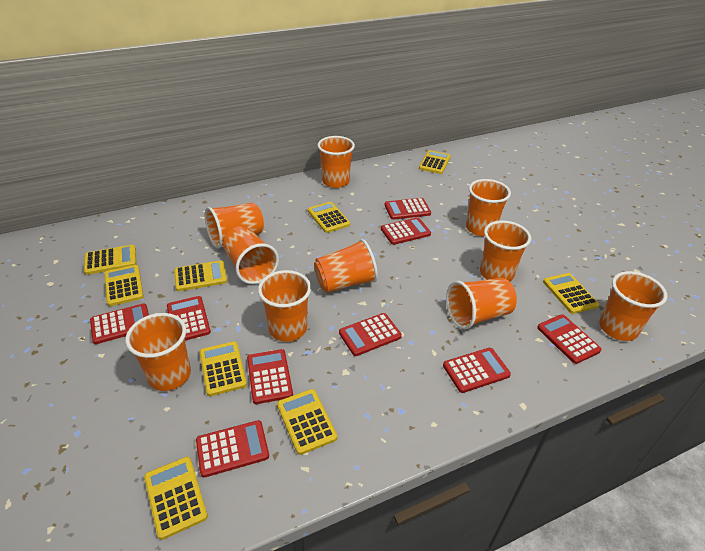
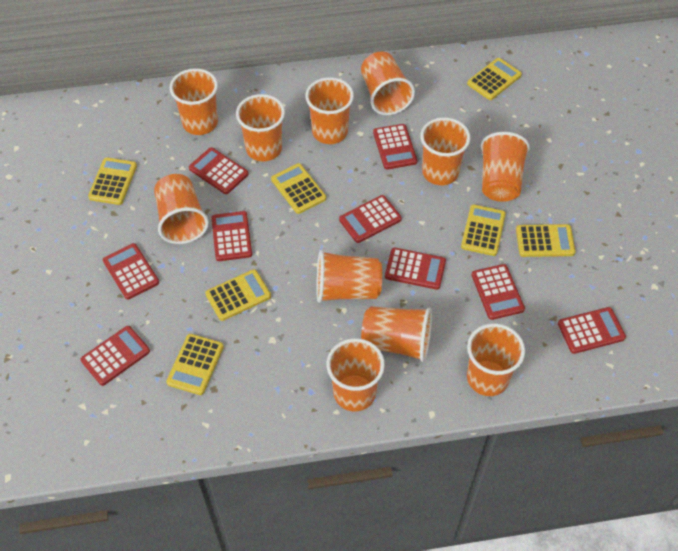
orange cup: 10 -> 11
yellow calculator: 9 -> 7

